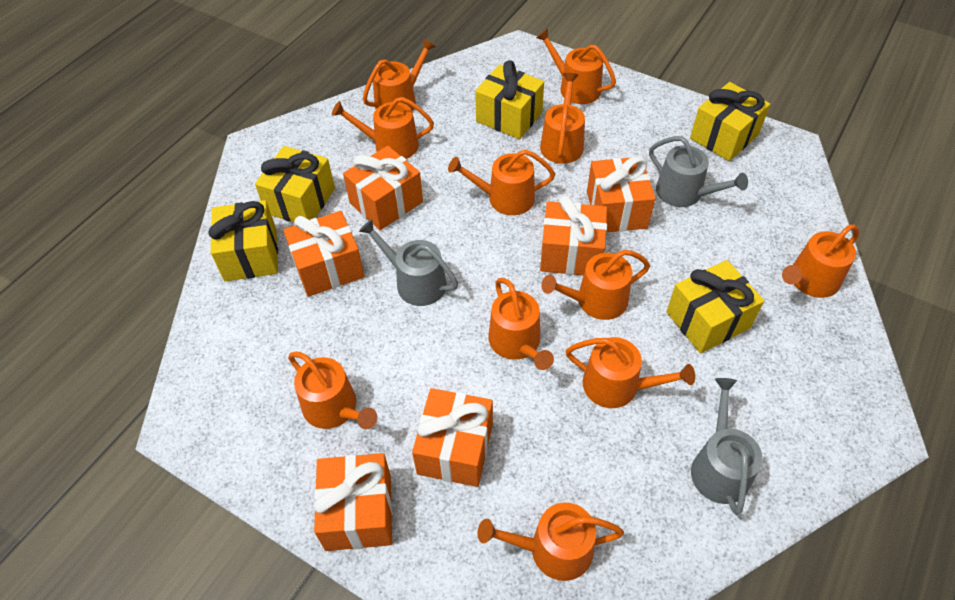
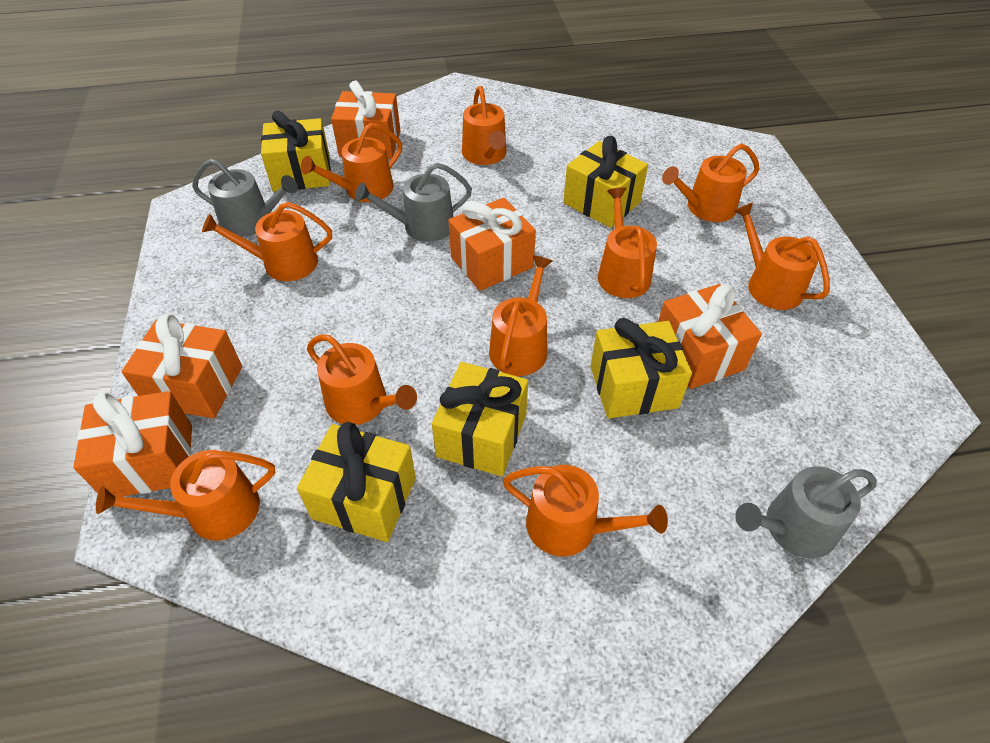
orange gift: 6 -> 5
orange watering can: 11 -> 10

